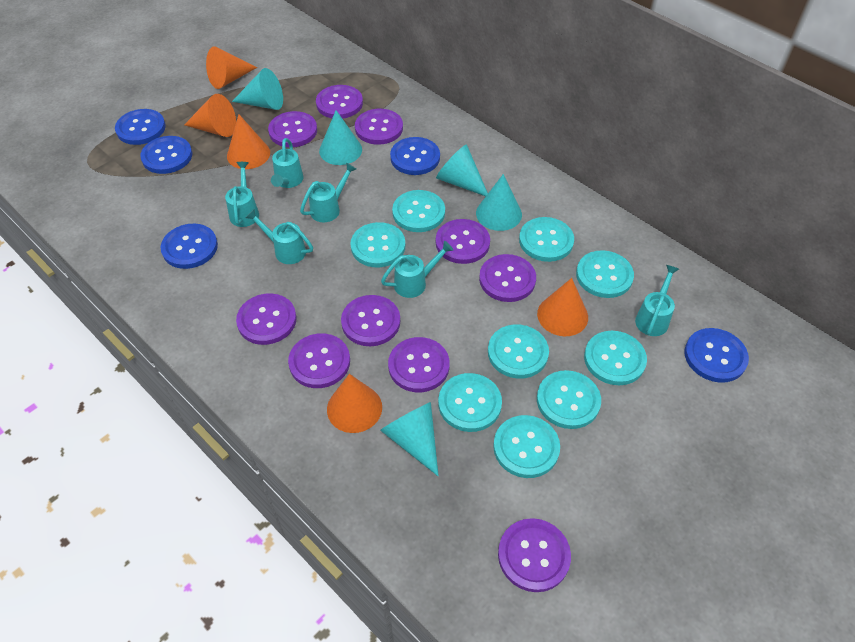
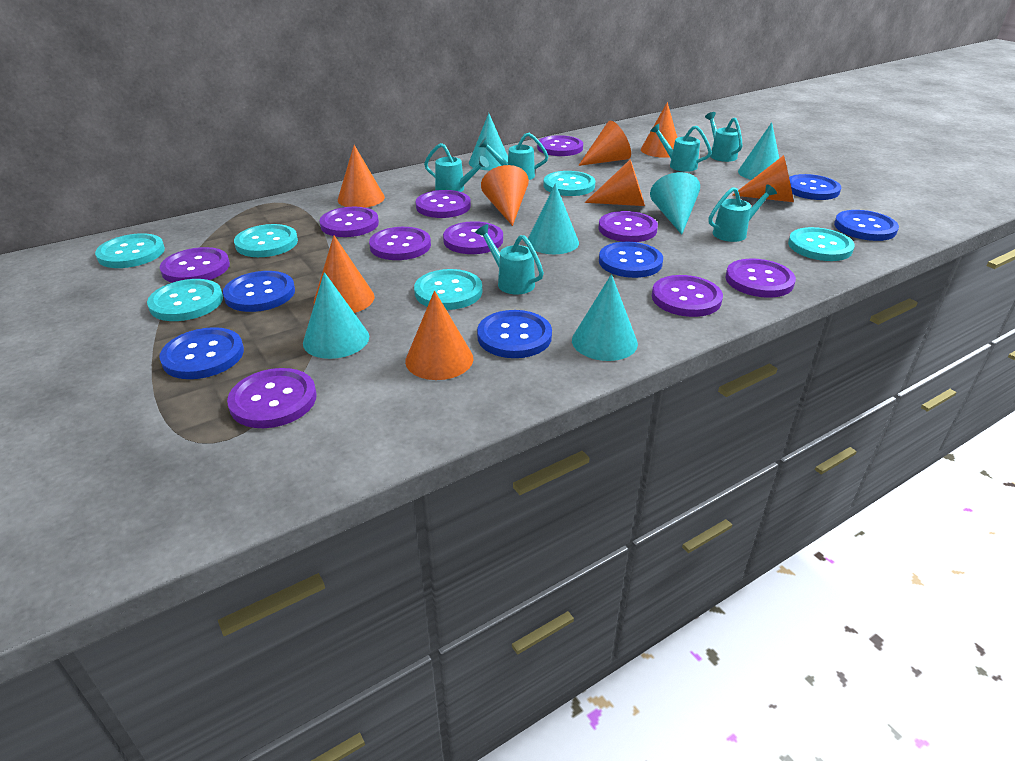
blue button: 5 -> 6
orange cone: 5 -> 8
turquoise button: 9 -> 6
turquoise cone: 5 -> 6

